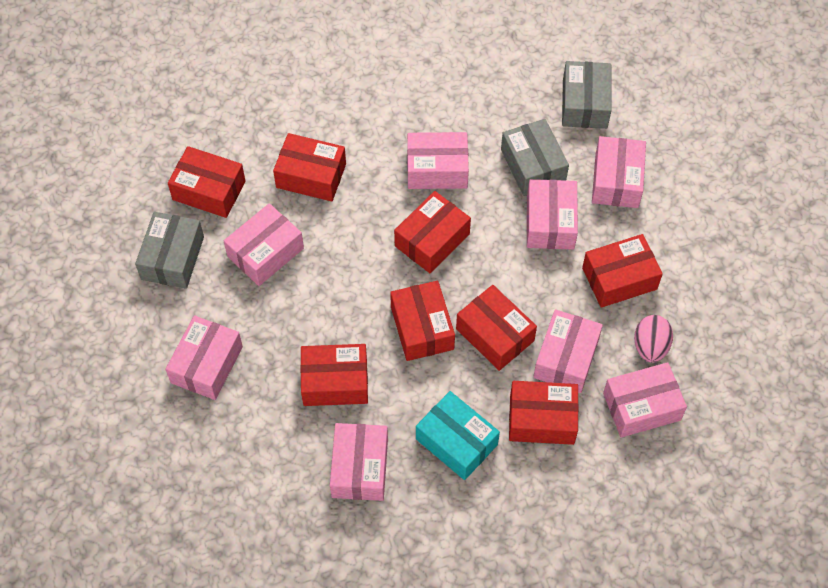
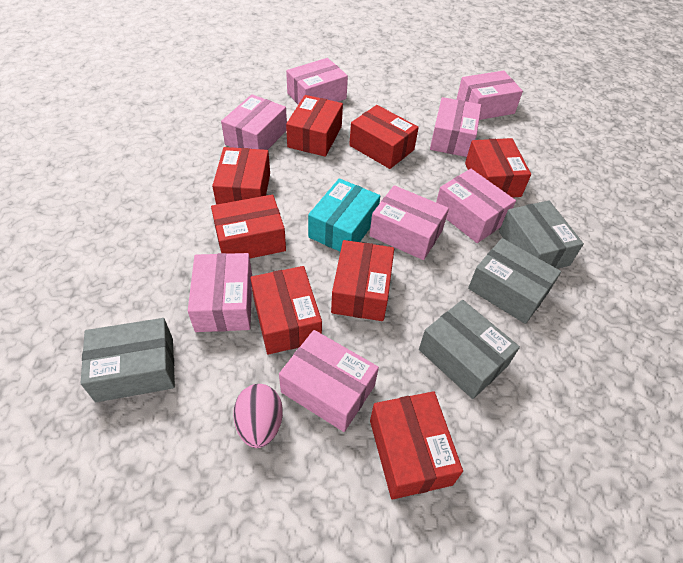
grey box: 3 -> 4

